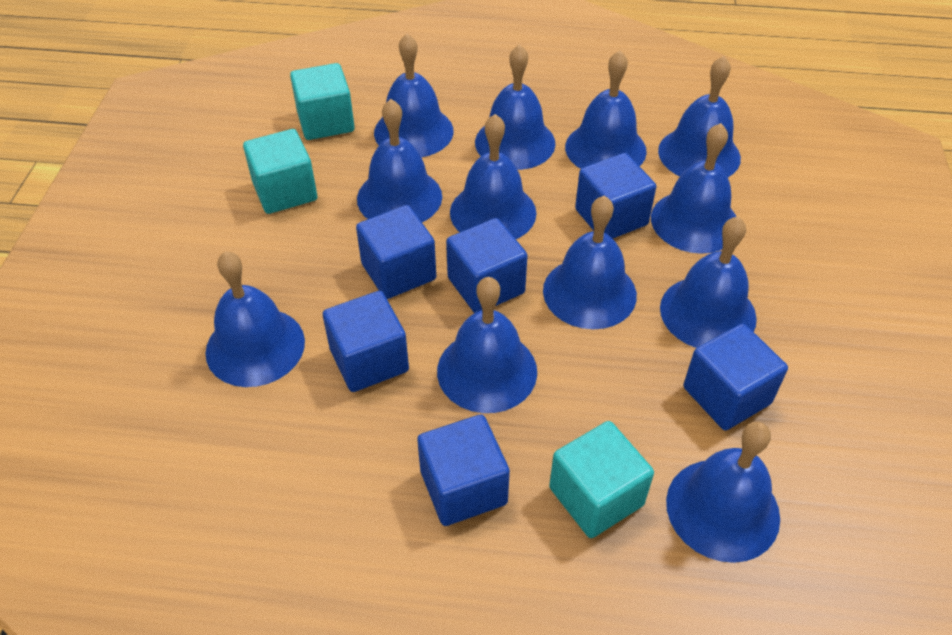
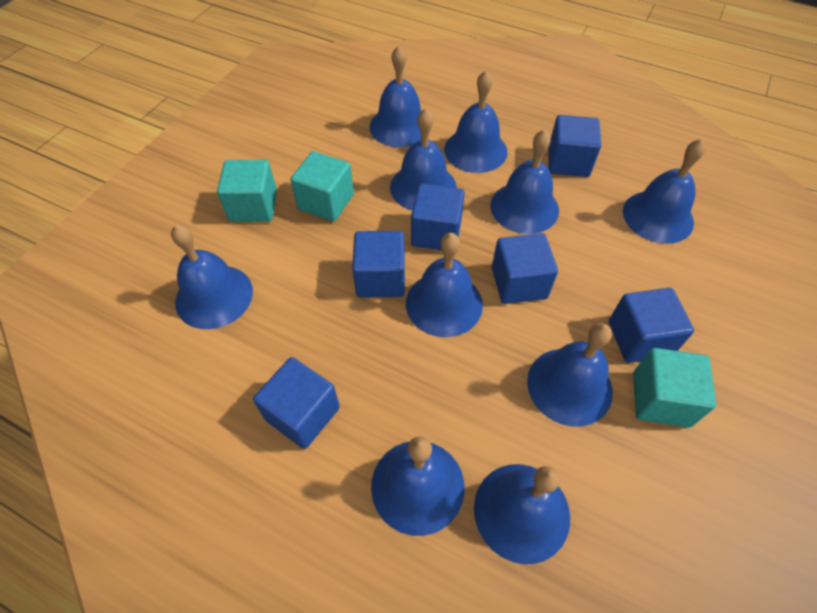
blue bell: 12 -> 10

